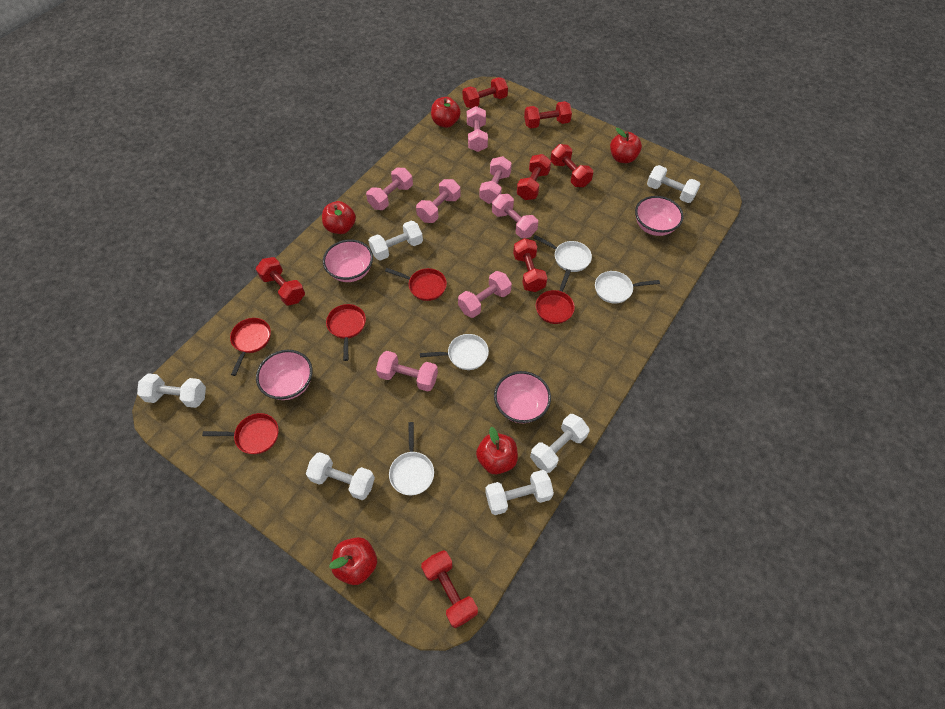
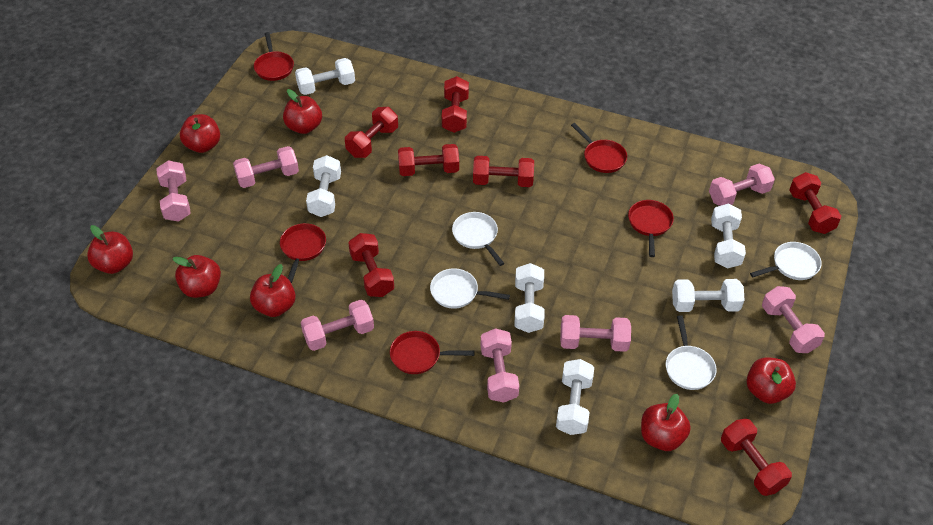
pink bowl: 4 -> 0
red apple: 5 -> 7

